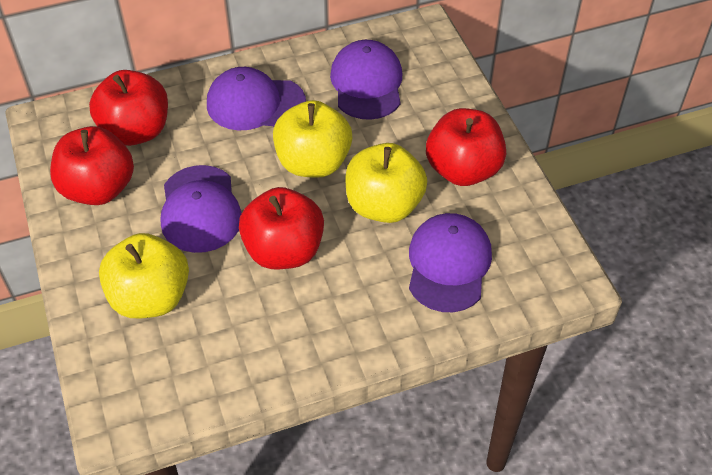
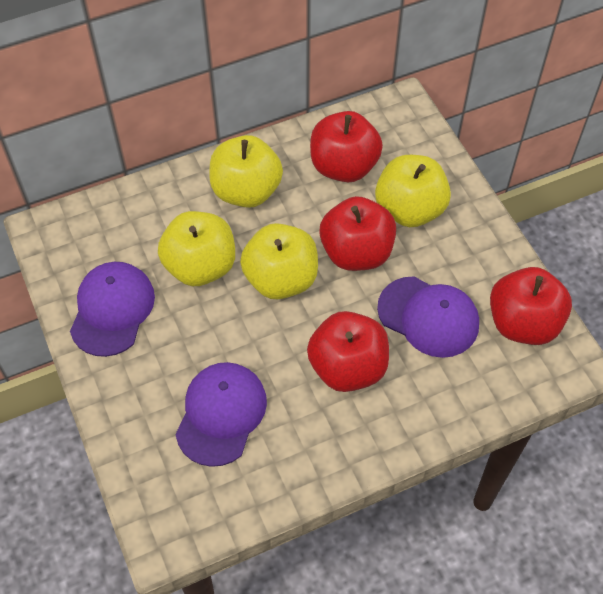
purple cap: 4 -> 3
yellow apple: 3 -> 4

